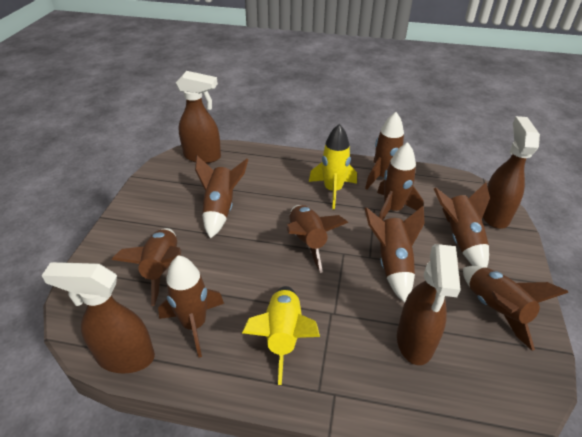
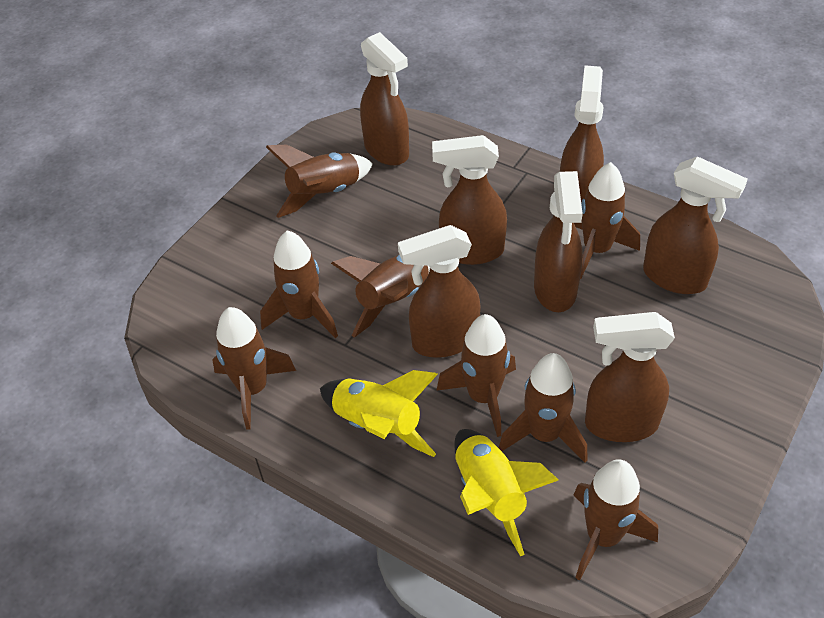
brown rocket: 9 -> 8
brown spray bottle: 4 -> 7

